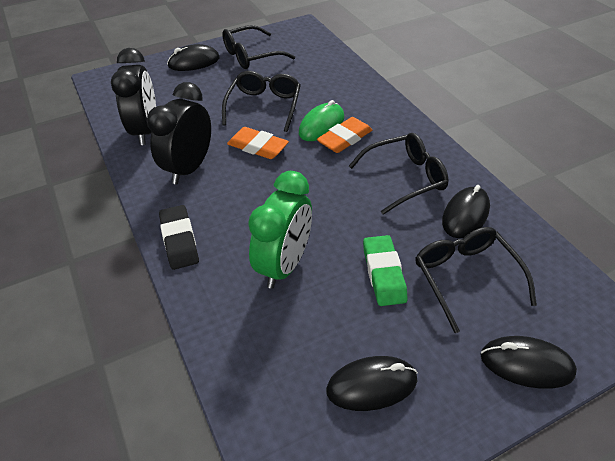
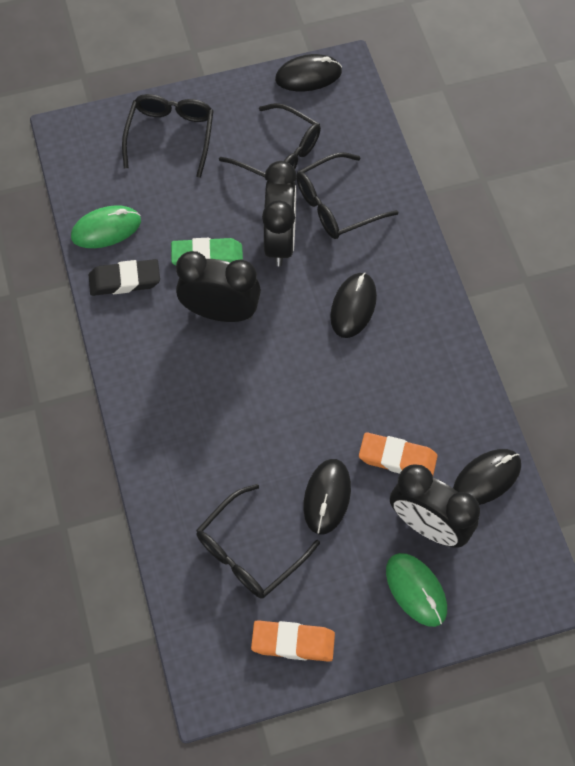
black clock: 2 -> 3
green clock: 1 -> 0
green mouse: 1 -> 2

